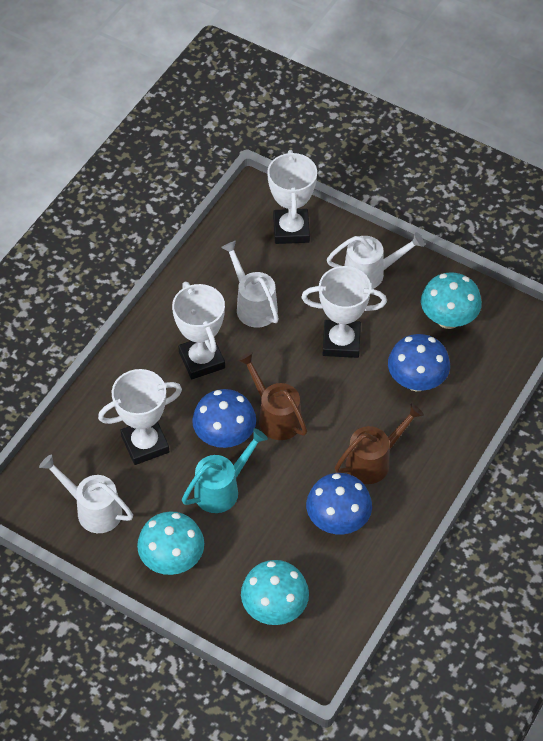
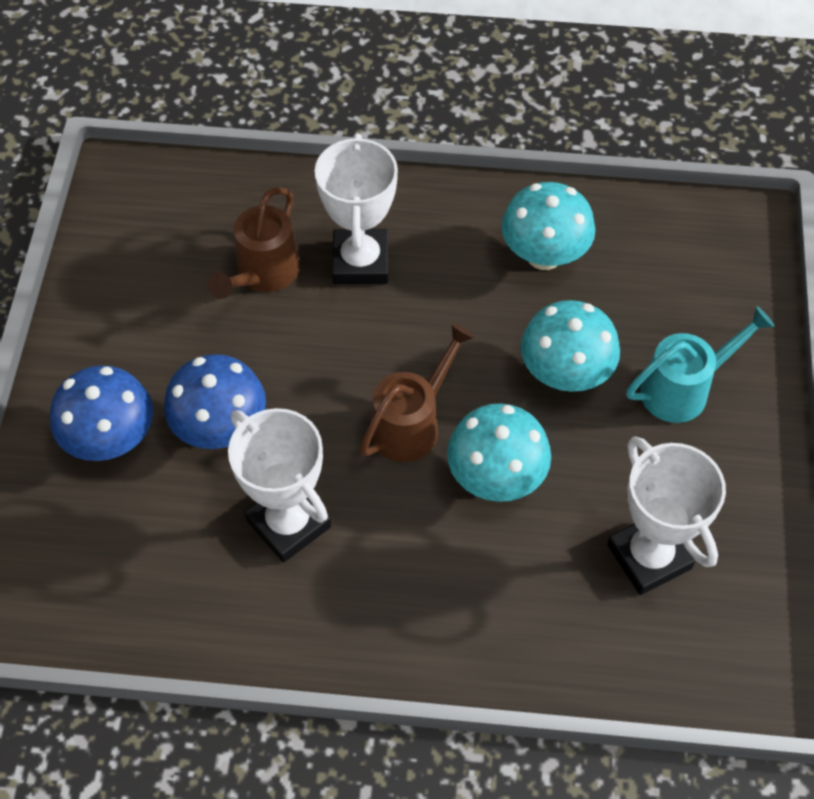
blue mushroom: 3 -> 2
white trophy: 4 -> 3
white watering can: 3 -> 0

